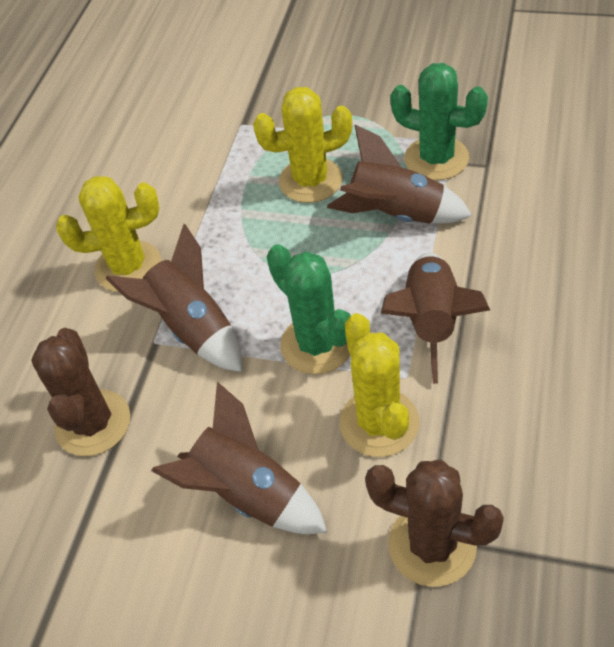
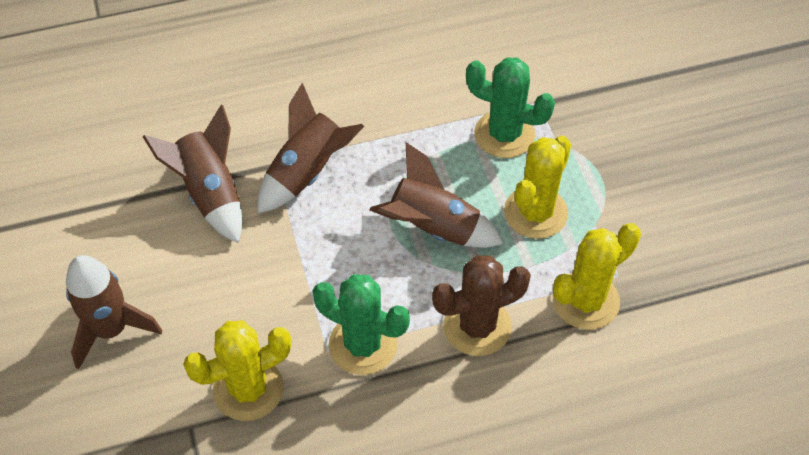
brown cactus: 2 -> 1

